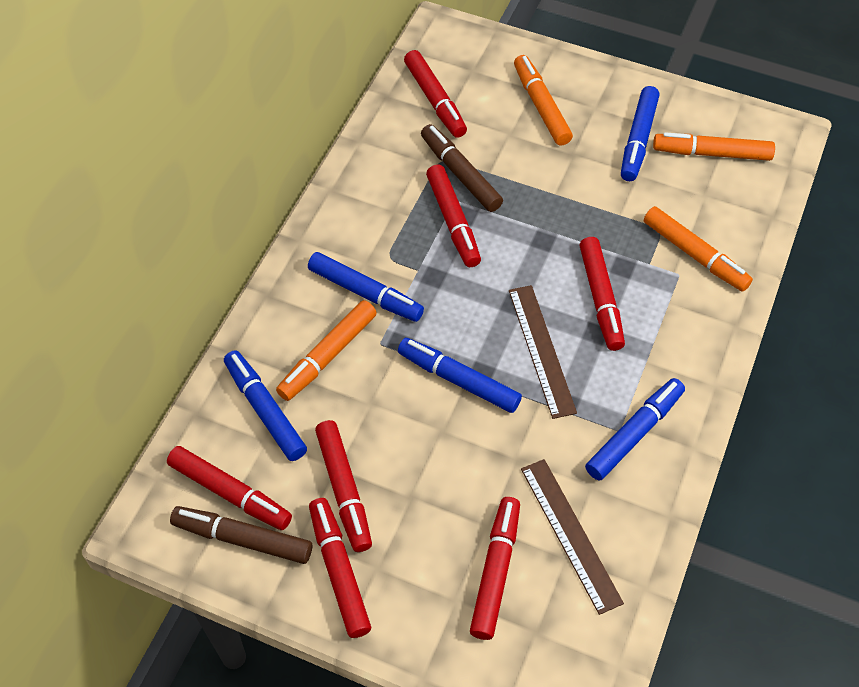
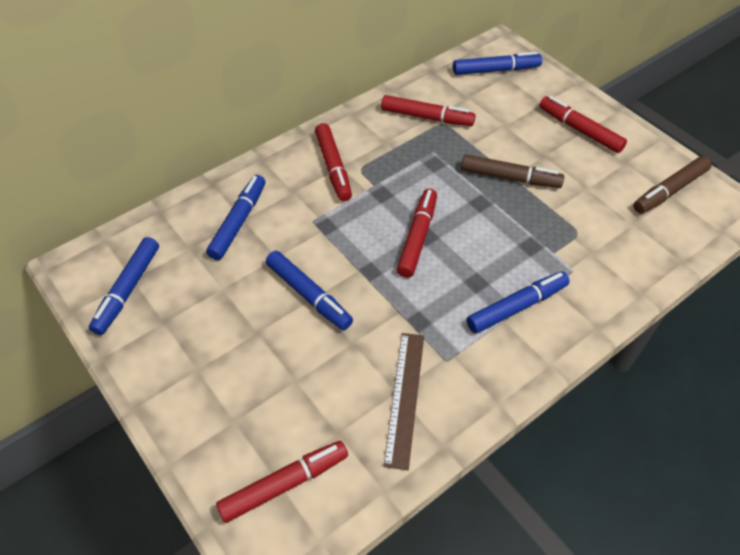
brown ruler: 2 -> 1
orange marker: 4 -> 0
red marker: 7 -> 5

